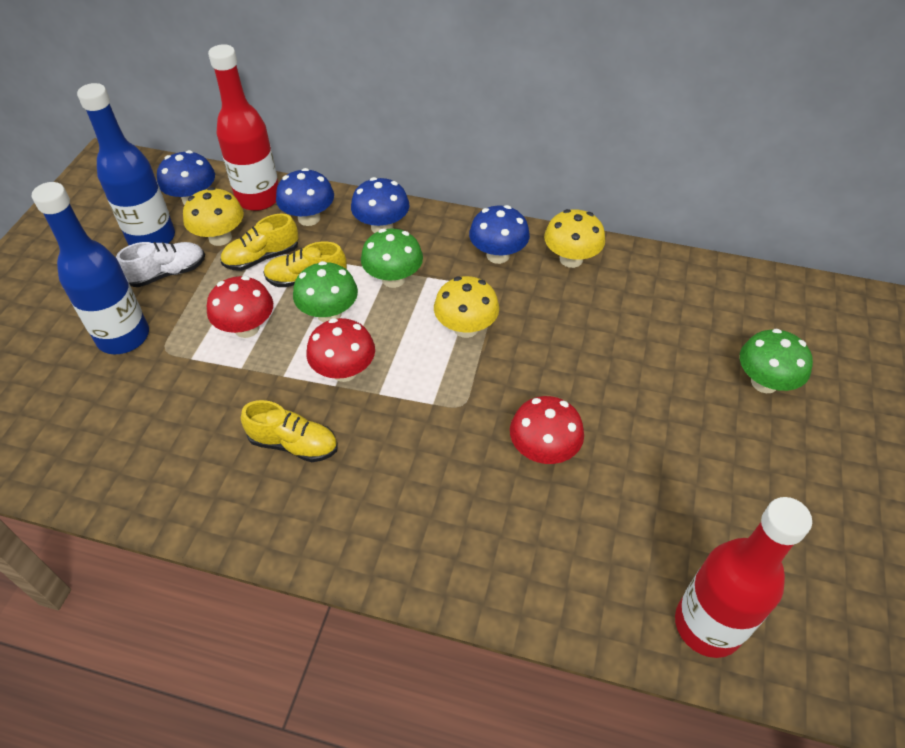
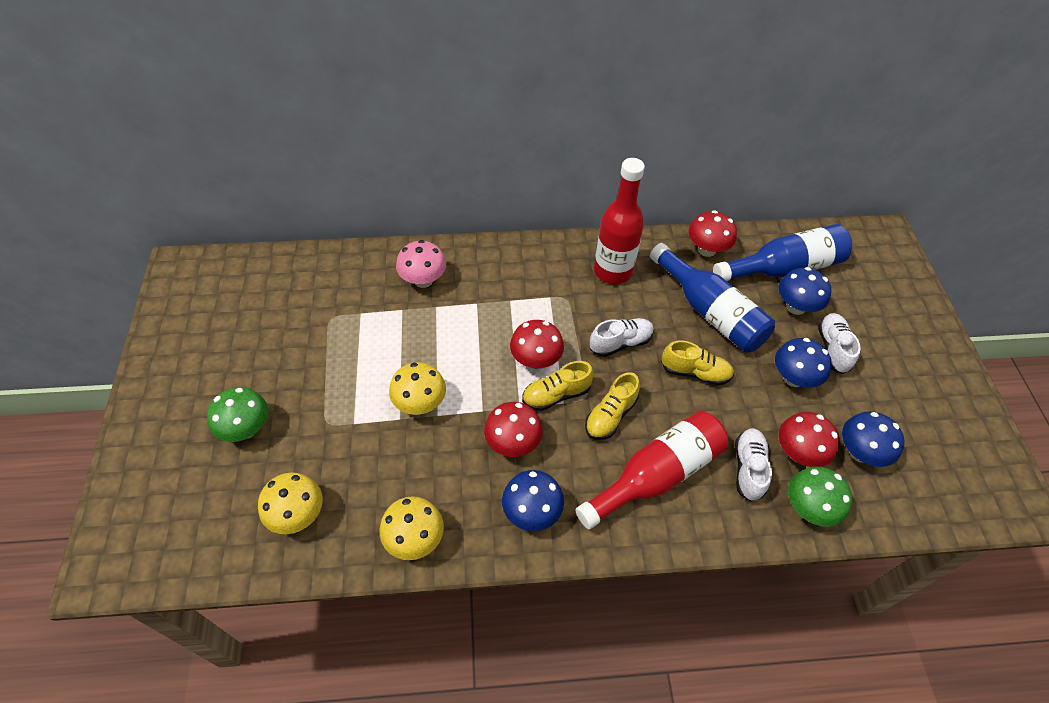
green mushroom: 3 -> 2
pink mushroom: 0 -> 1
red mushroom: 3 -> 4
white shoe: 1 -> 3

